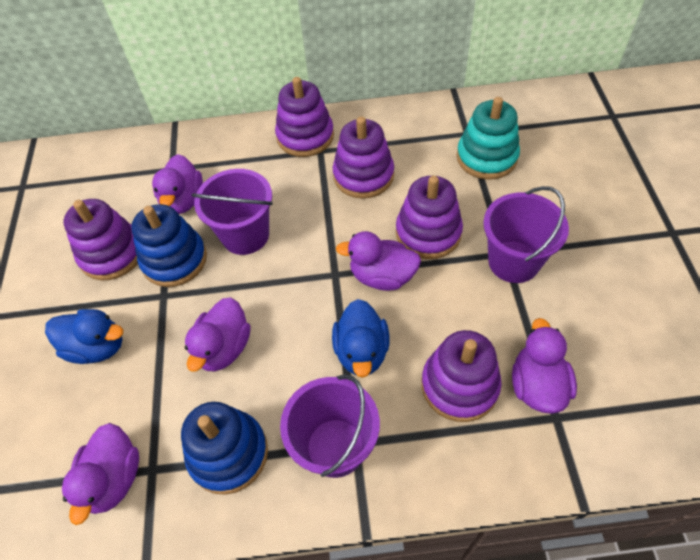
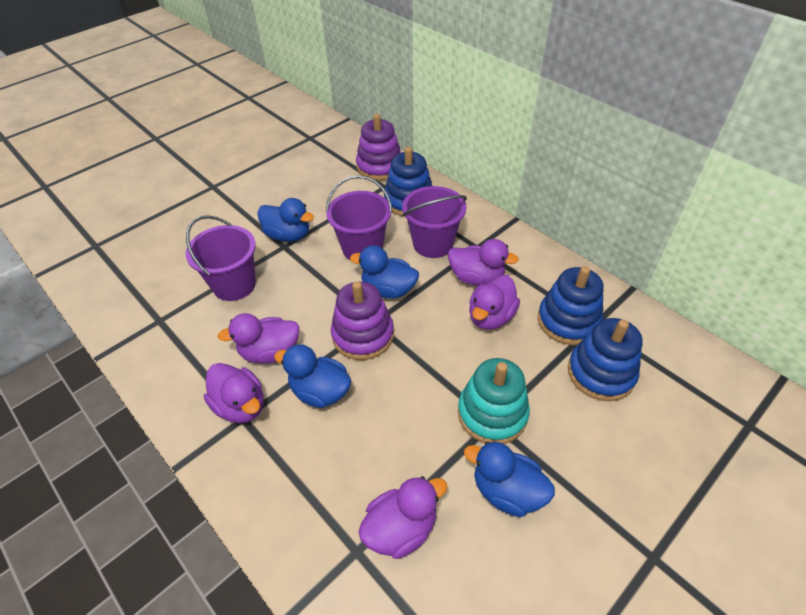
blue duck: 2 -> 4
blue stacking toy: 2 -> 3
purple stacking toy: 5 -> 2

